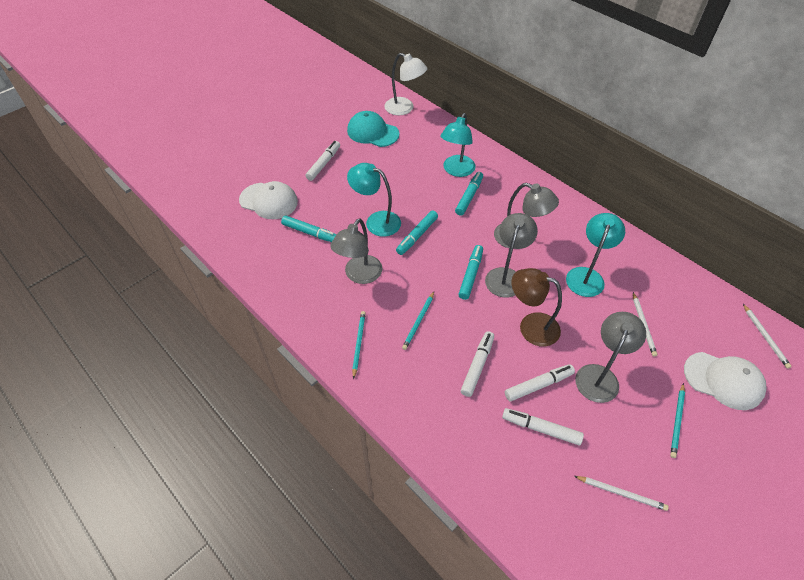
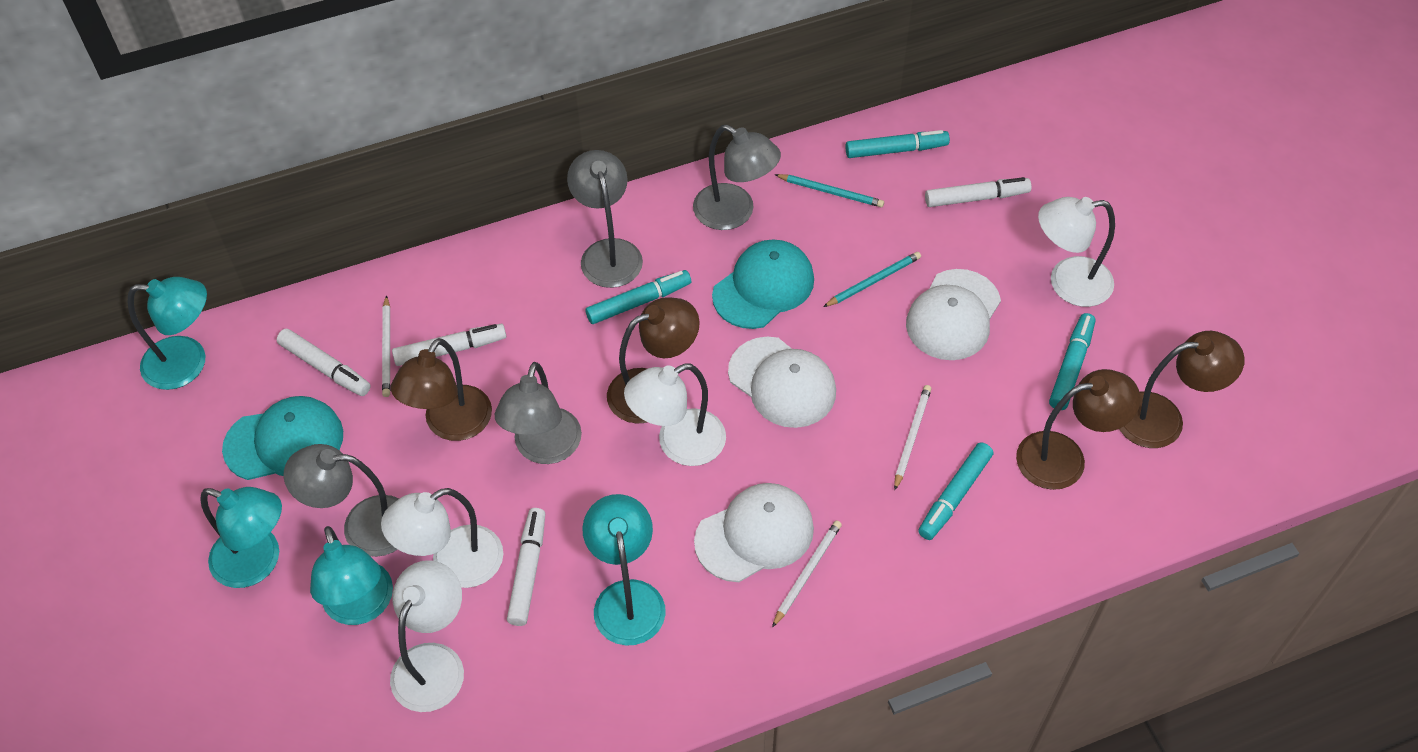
brown lamp: 1 -> 4
turquoise cap: 1 -> 2
turquoise lamp: 3 -> 4
turquoise pencil: 3 -> 2
white cap: 2 -> 3
white lamp: 1 -> 4

